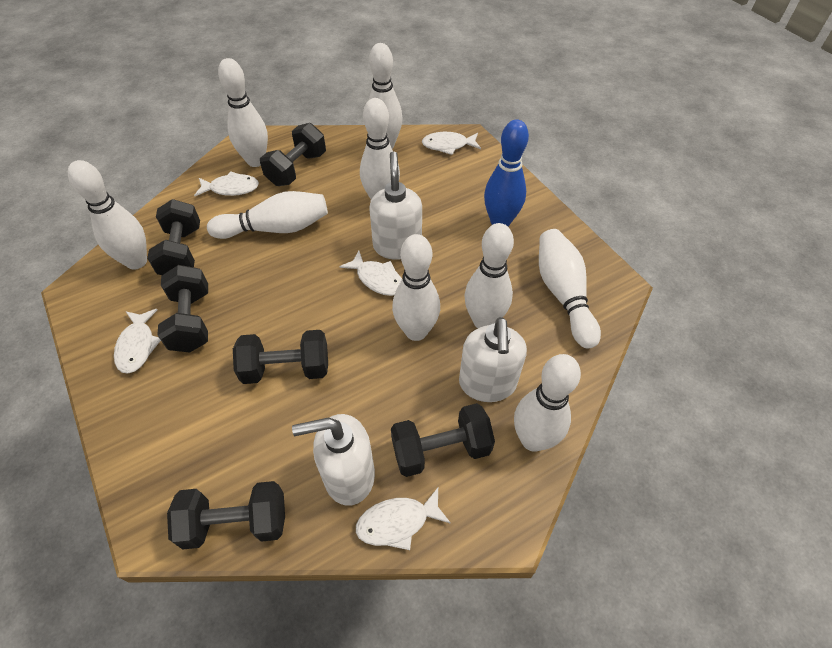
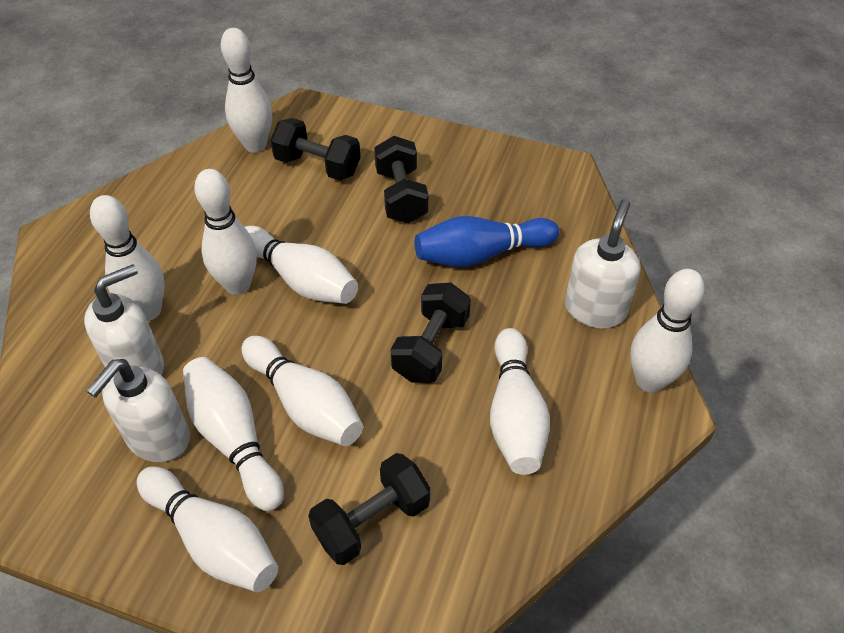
black dumbbell: 6 -> 4
white fish: 5 -> 0

